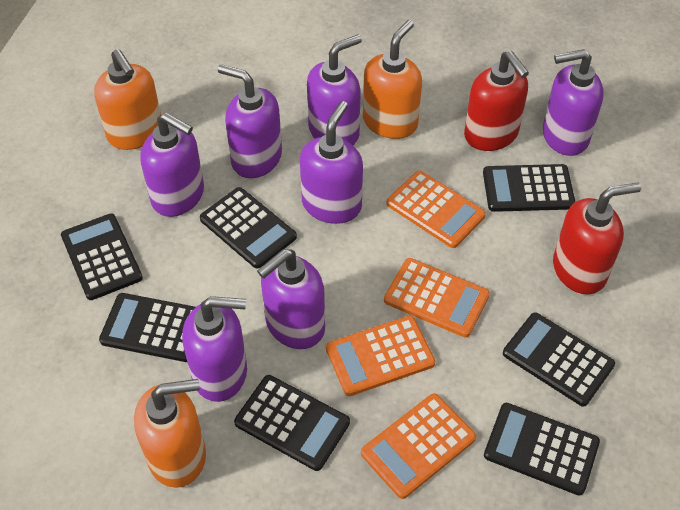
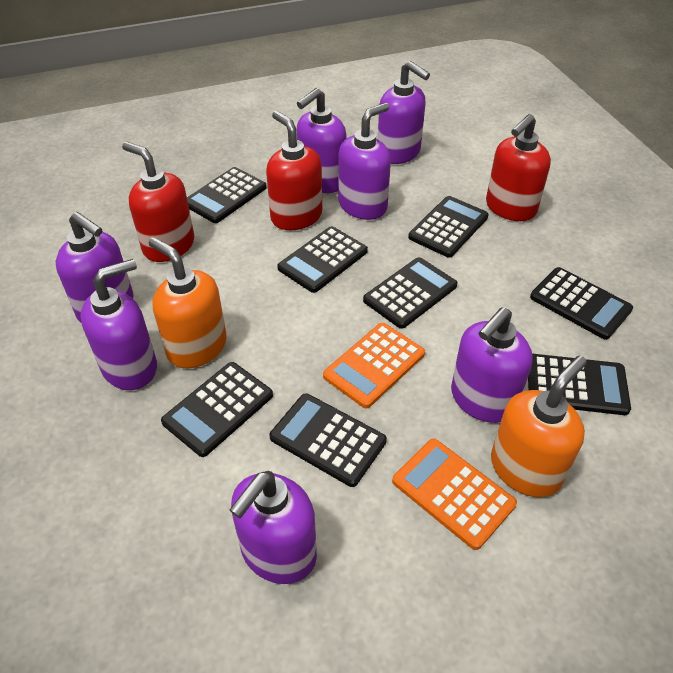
black calculator: 7 -> 8
orange calculator: 4 -> 2
orange soap dispenser: 3 -> 2
red soap dispenser: 2 -> 3

